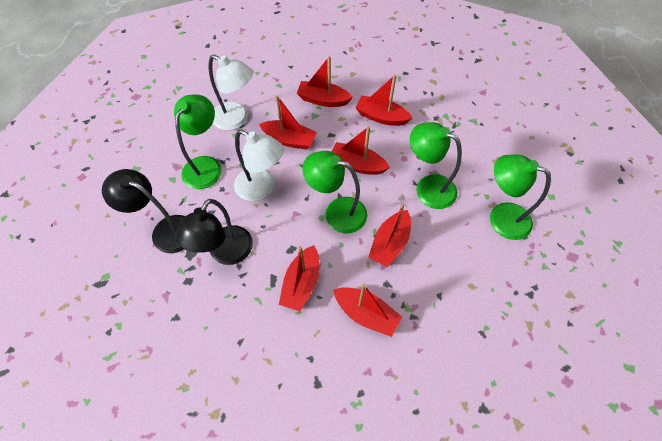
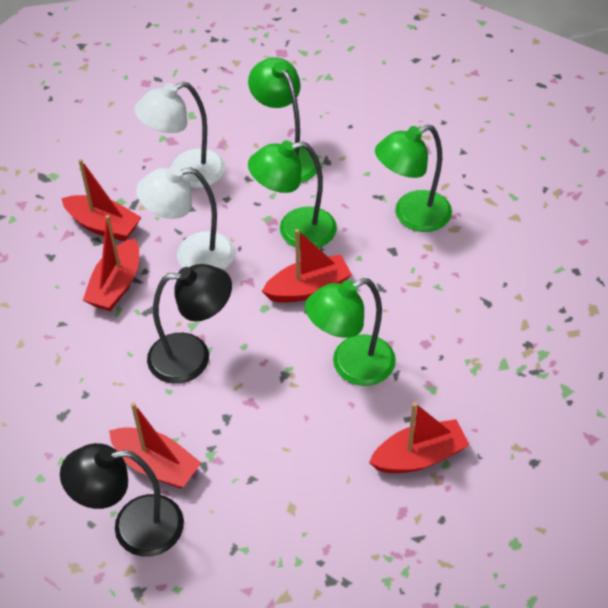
red boat: 7 -> 5

